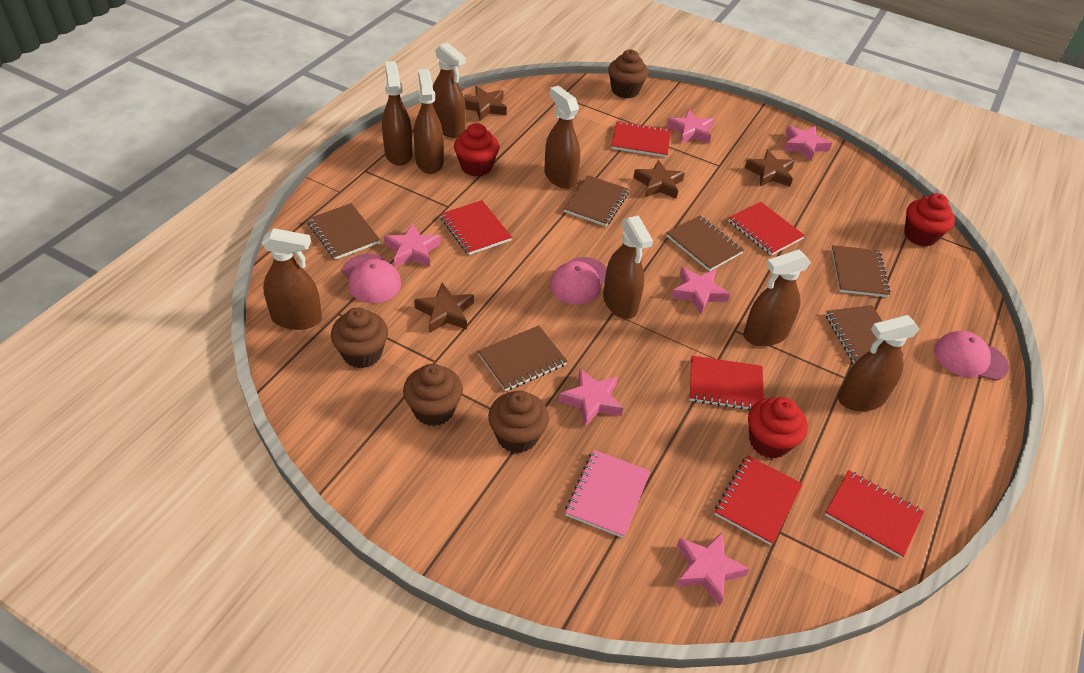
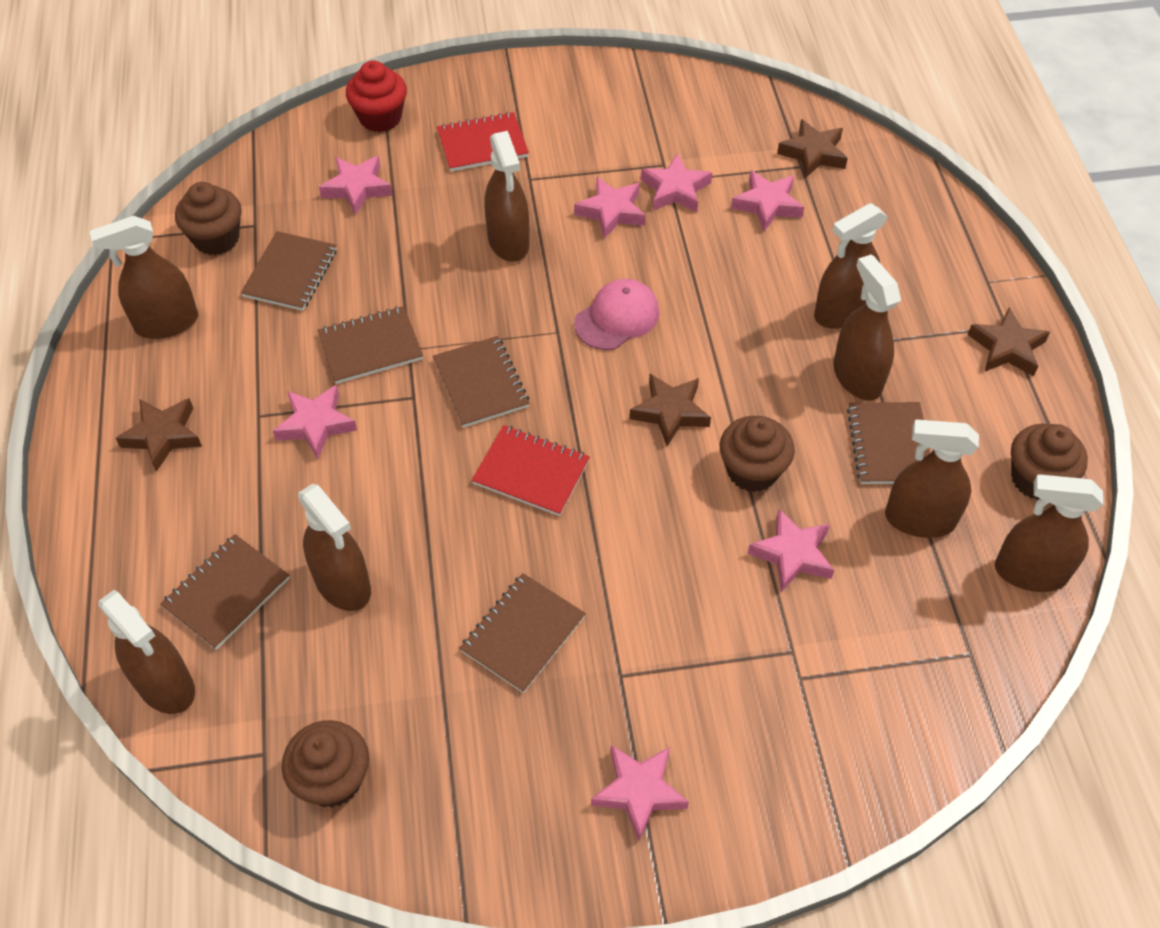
pink cap: 3 -> 1
pink notebook: 1 -> 0
pink star: 6 -> 7
red cupcake: 3 -> 1
red notebook: 6 -> 2

